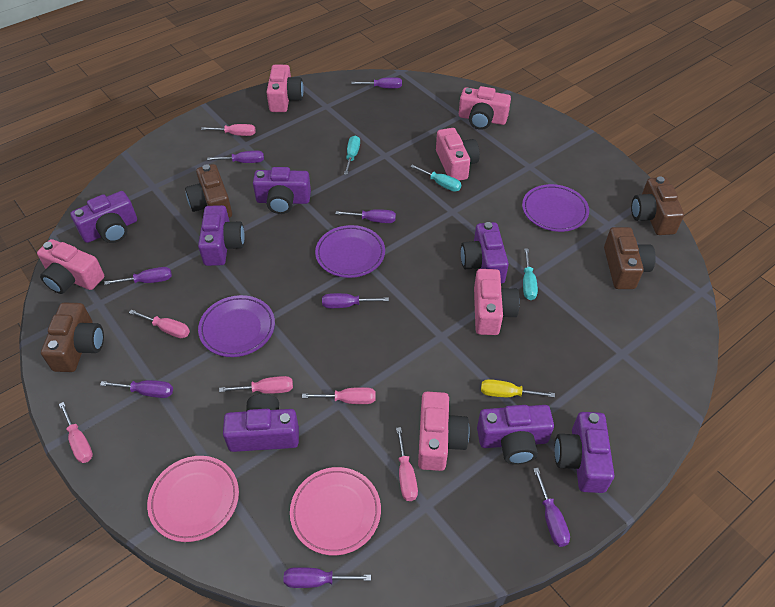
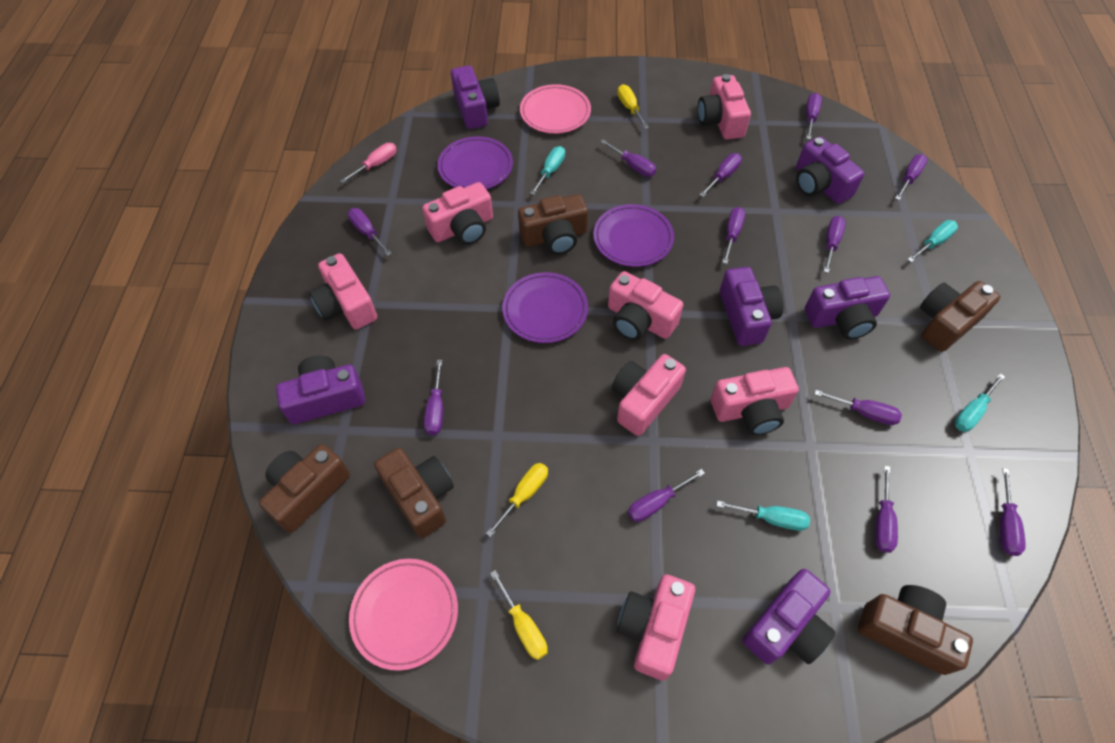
brown camera: 4 -> 5
pink camera: 6 -> 7
pink screwdriver: 6 -> 1
purple camera: 7 -> 6
purple screwdriver: 8 -> 12
turquoise screwdriver: 3 -> 4
yellow screwdriver: 1 -> 3

